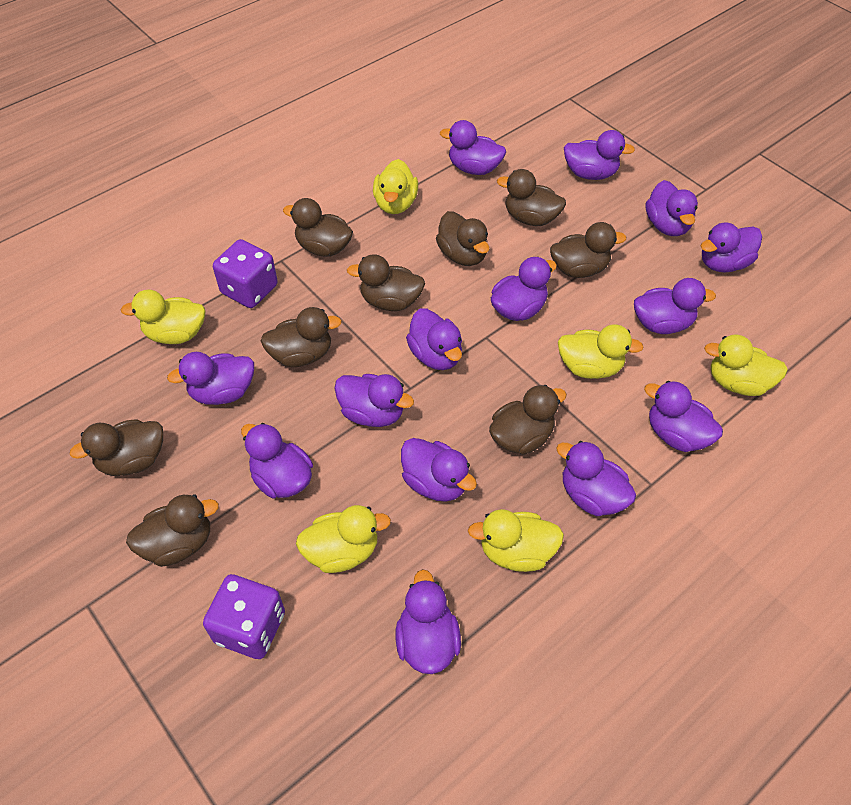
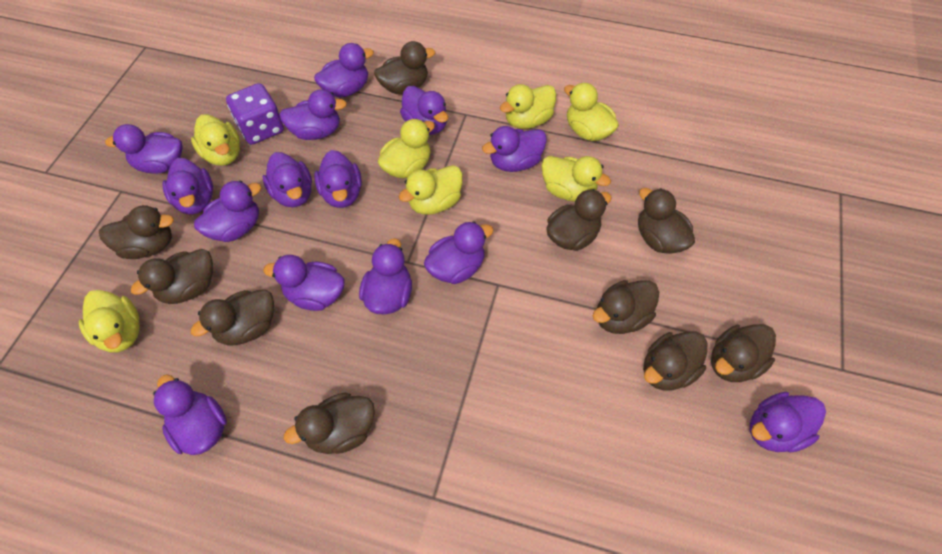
brown duck: 9 -> 10
purple dice: 2 -> 1
yellow duck: 6 -> 7

